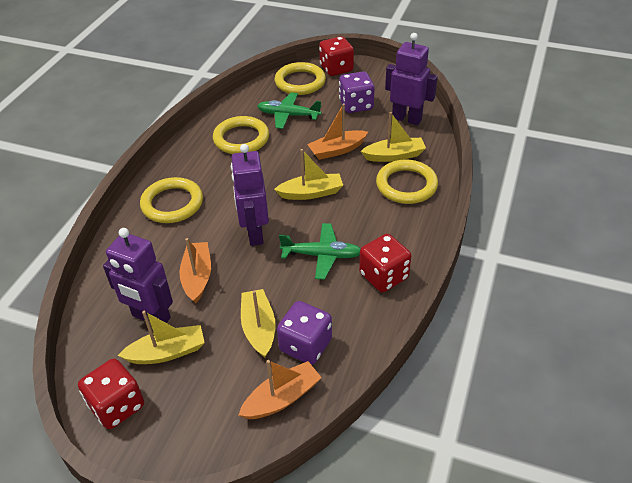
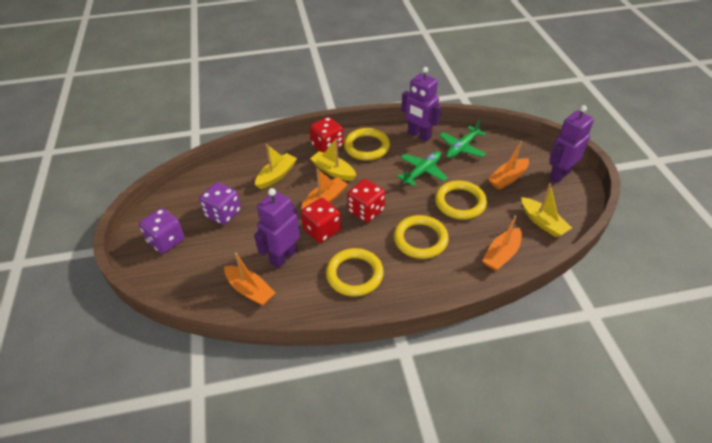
orange boat: 3 -> 4
yellow boat: 4 -> 3

